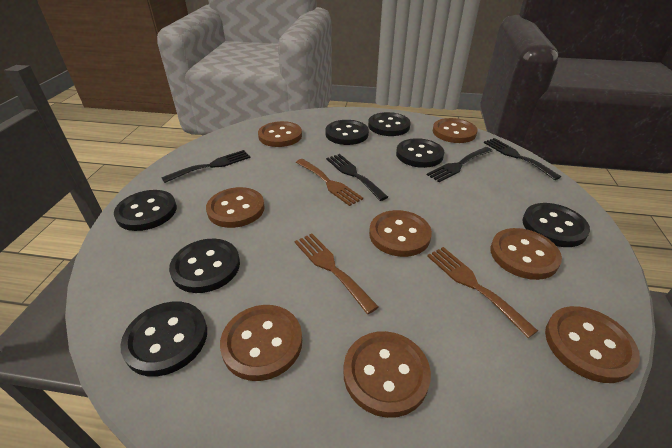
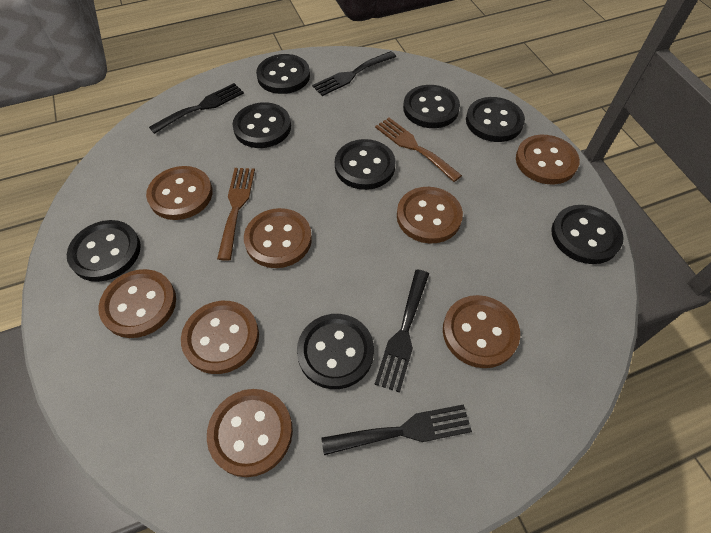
black button: 7 -> 8
brown fork: 3 -> 2

